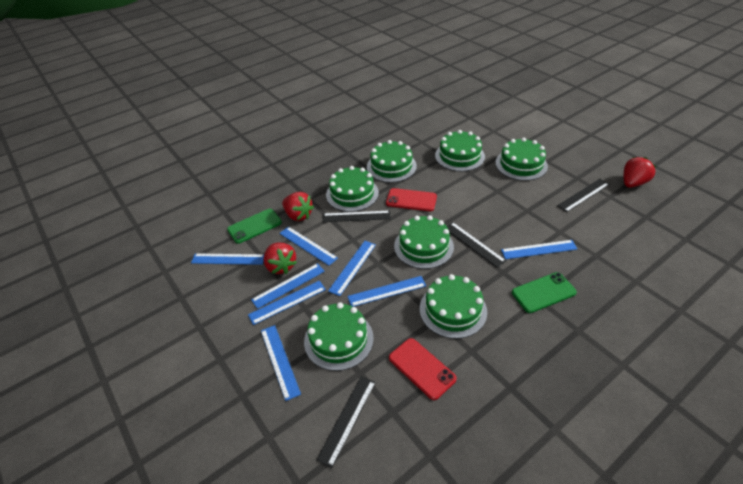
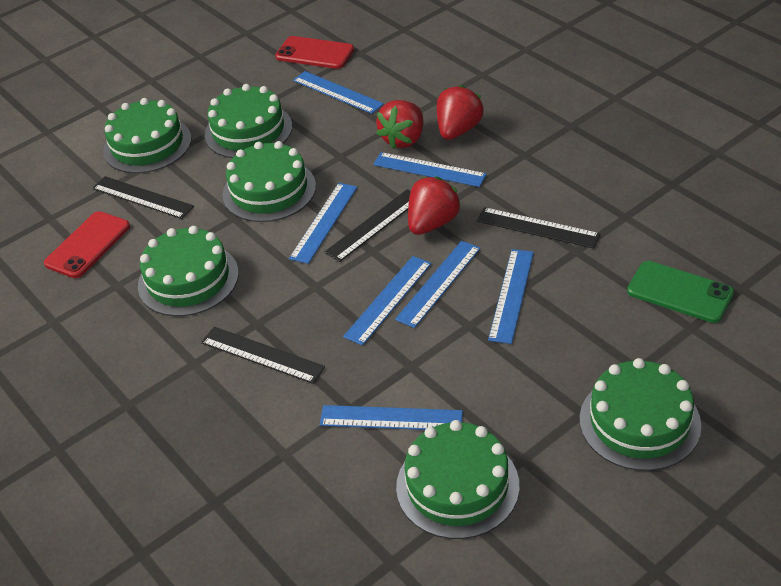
blue ruler: 8 -> 7
green cake: 7 -> 6
green phone: 2 -> 1

